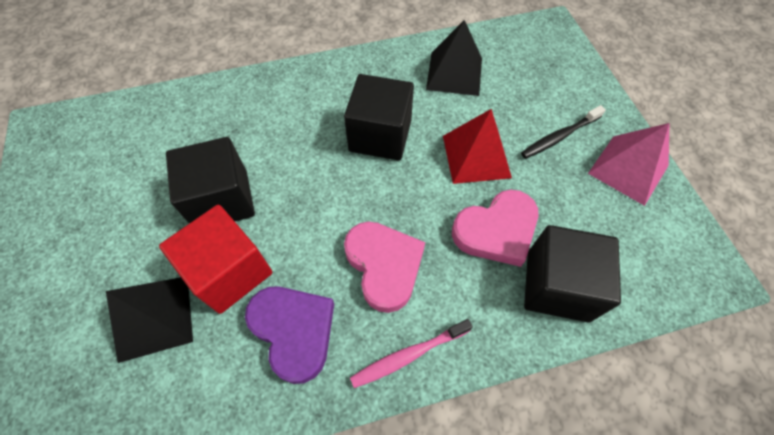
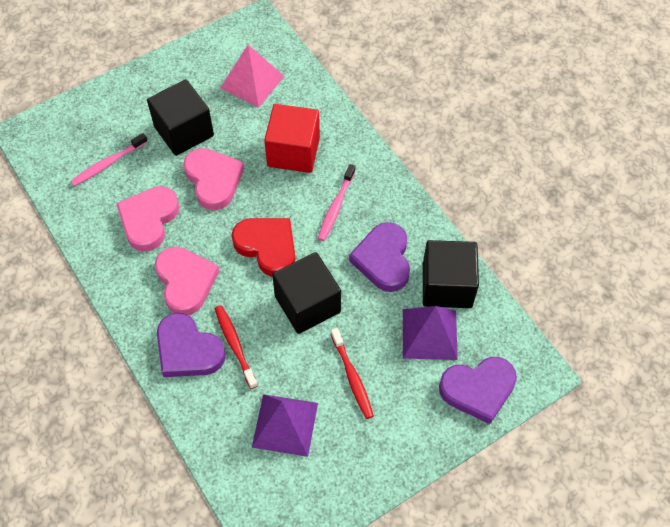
black pyramid: 2 -> 0
black toothbrush: 1 -> 0
pink heart: 2 -> 3
pink toothbrush: 1 -> 2
purple heart: 1 -> 3
purple pyramid: 0 -> 2
red heart: 0 -> 1
red pyramid: 1 -> 0
red toothbrush: 0 -> 2

